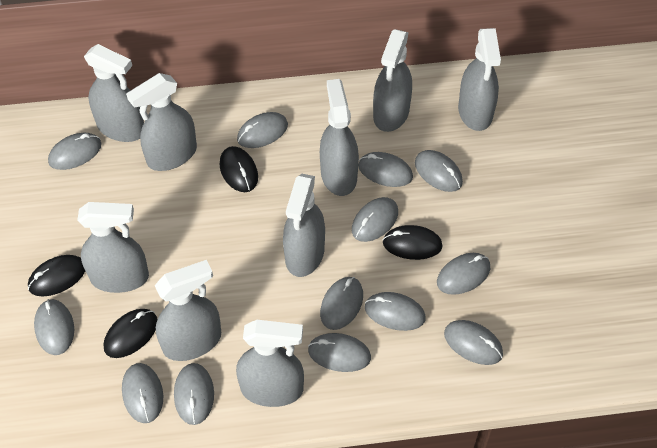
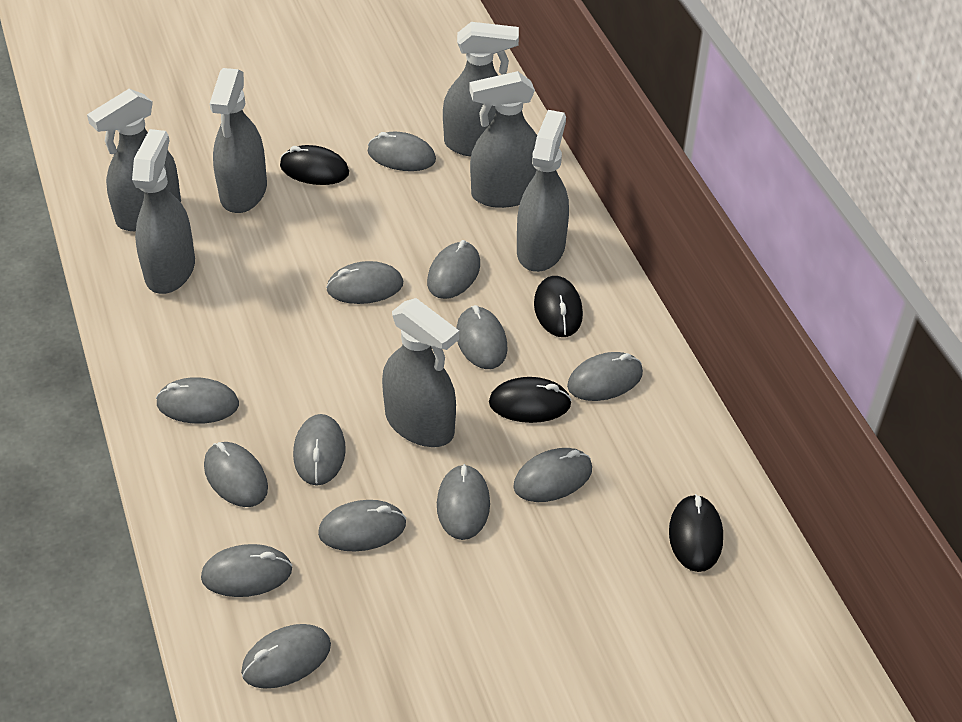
grey spray bottle: 9 -> 7

